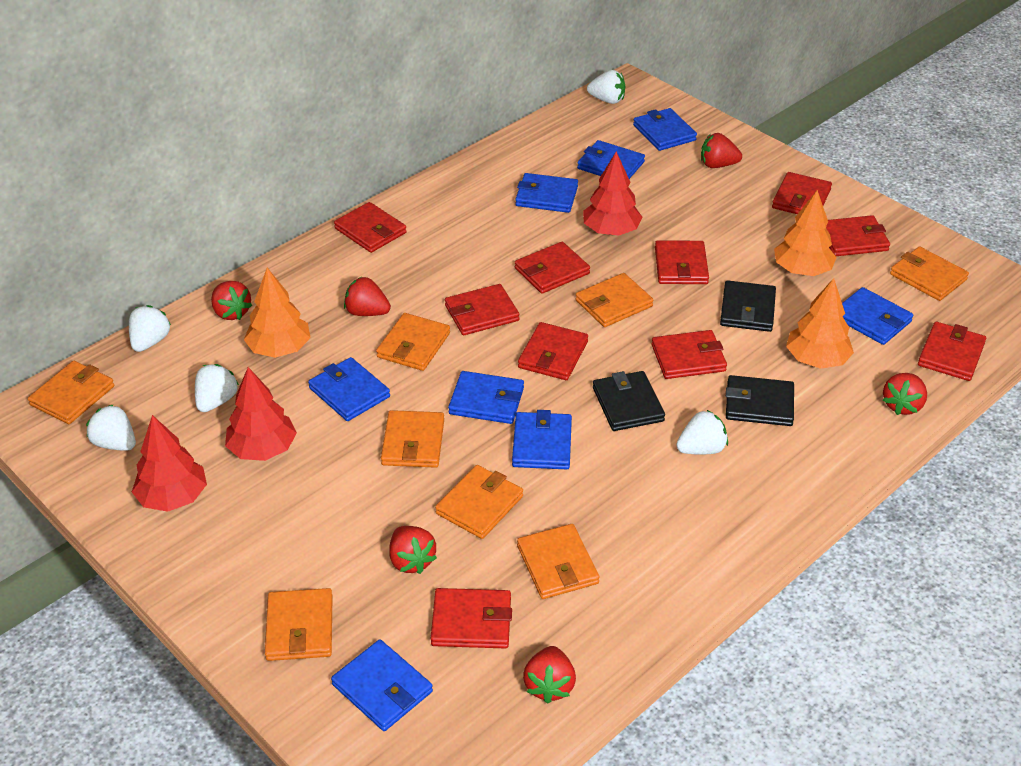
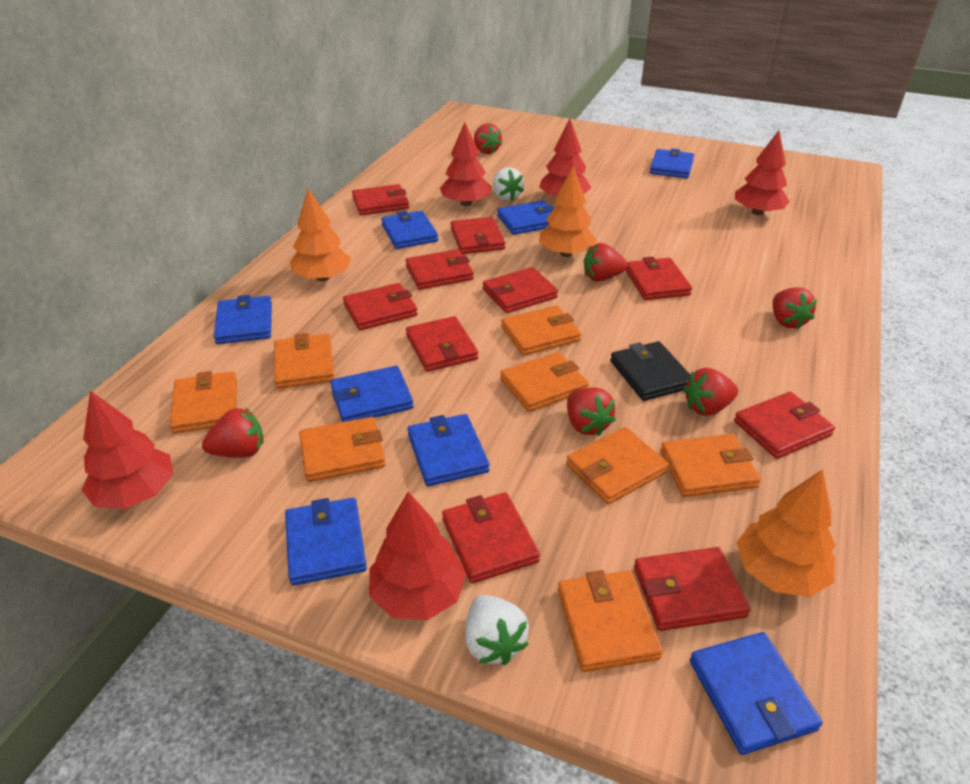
black wallet: 3 -> 1
red tree: 3 -> 5
white strawberry: 5 -> 2

